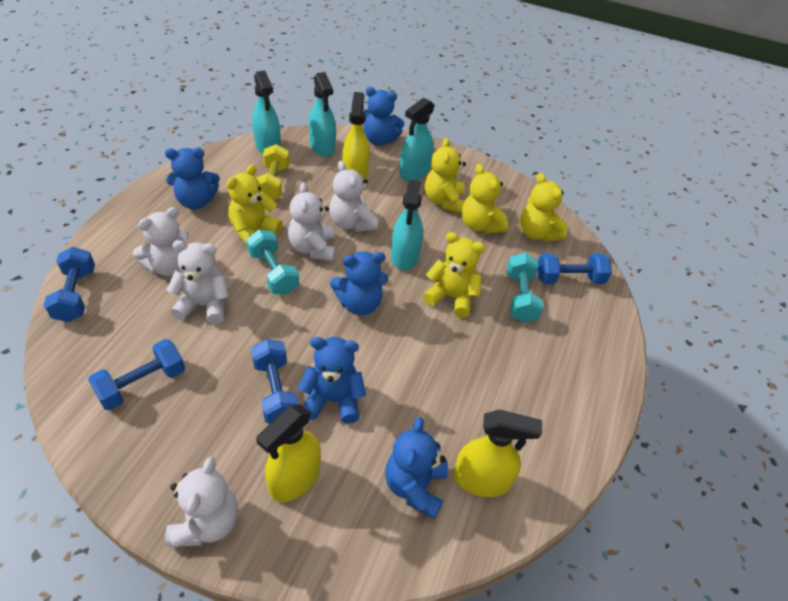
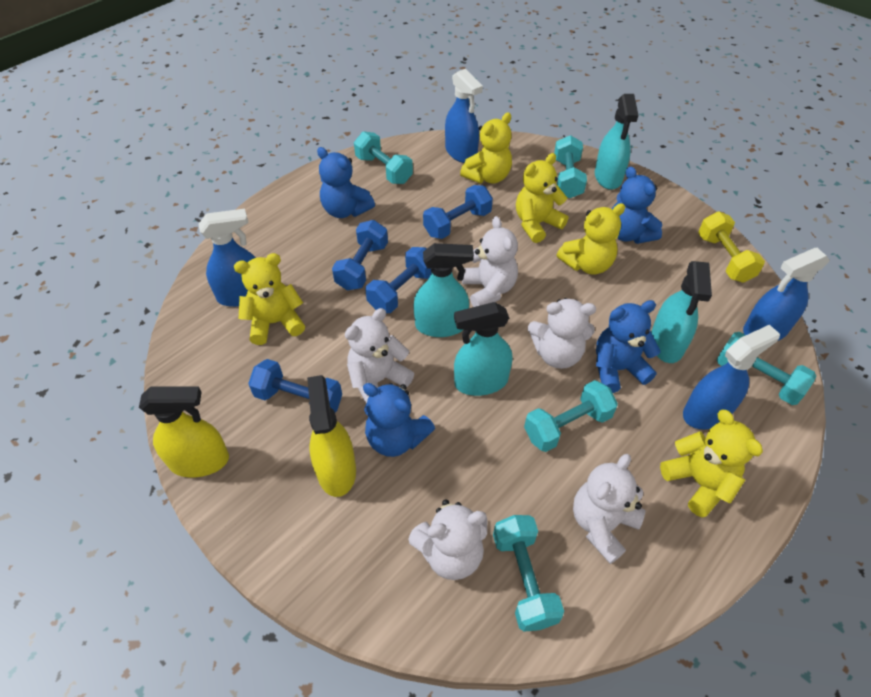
blue spray bottle: 0 -> 4
blue teddy bear: 5 -> 4
turquoise dumbbell: 2 -> 5
yellow spray bottle: 3 -> 2

